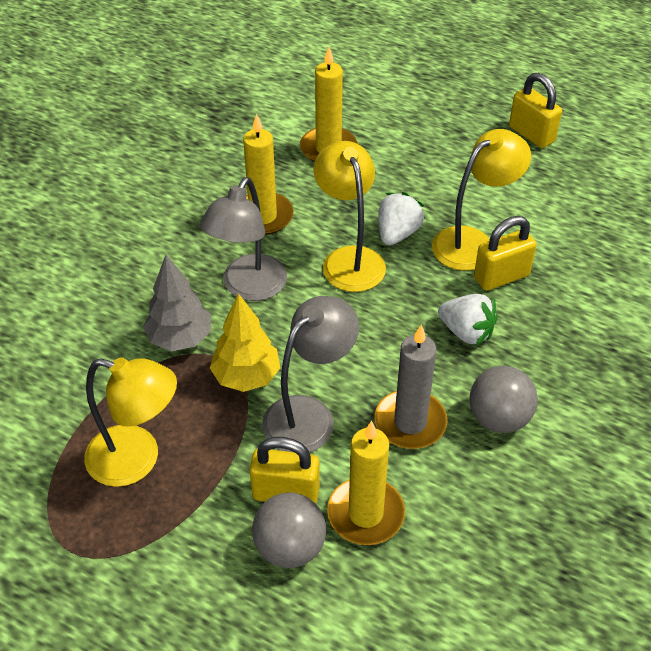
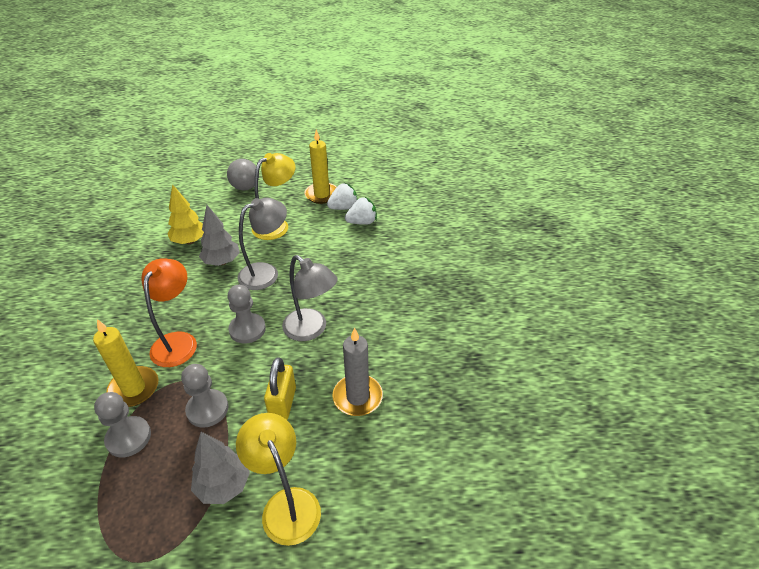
grey ball: 2 -> 1
grey pawn: 0 -> 3
grey tree: 1 -> 2
orange lamp: 0 -> 1
yellow candle: 3 -> 2
yellow lamp: 3 -> 2
yellow padlock: 3 -> 1

